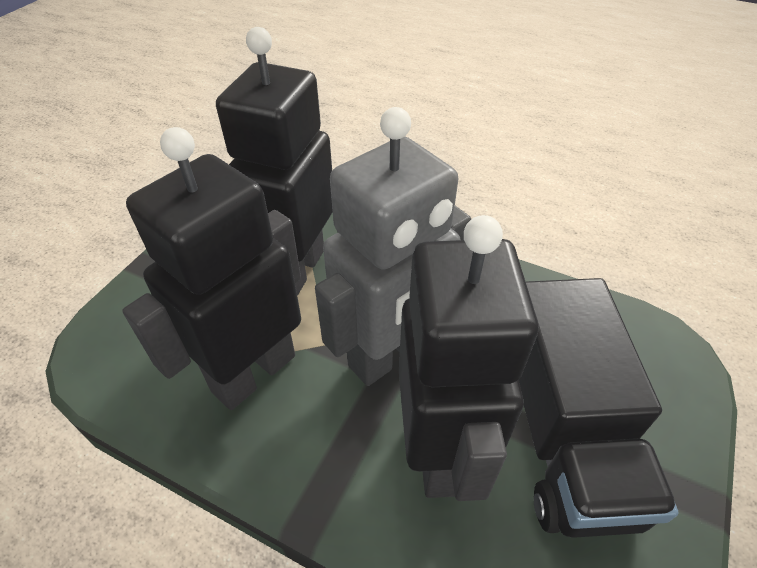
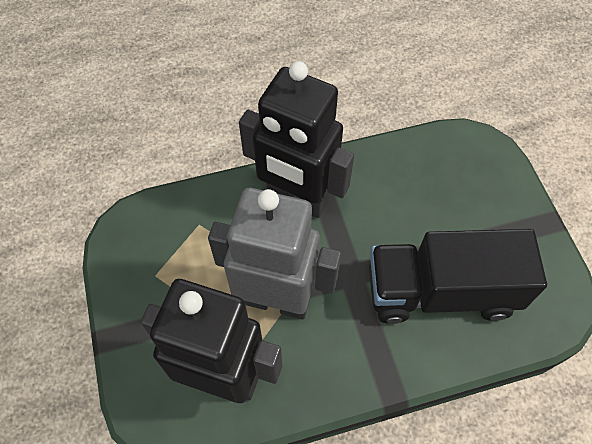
black robot: 3 -> 2

